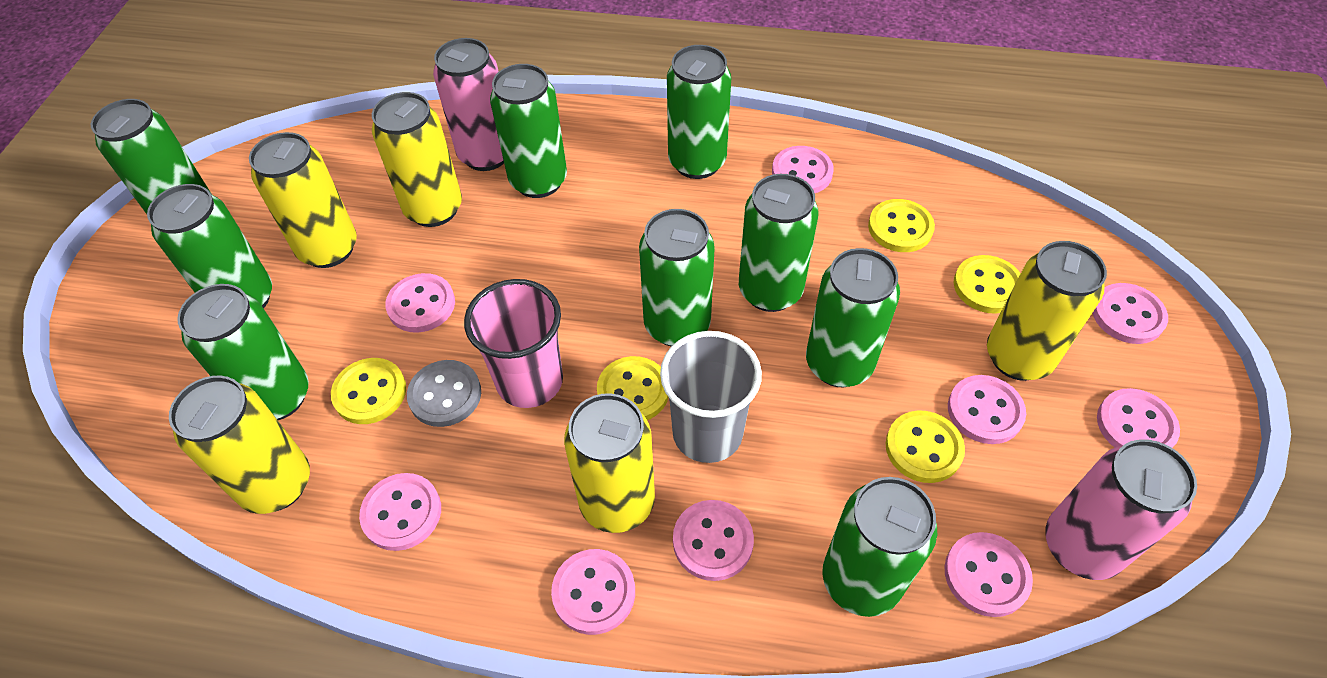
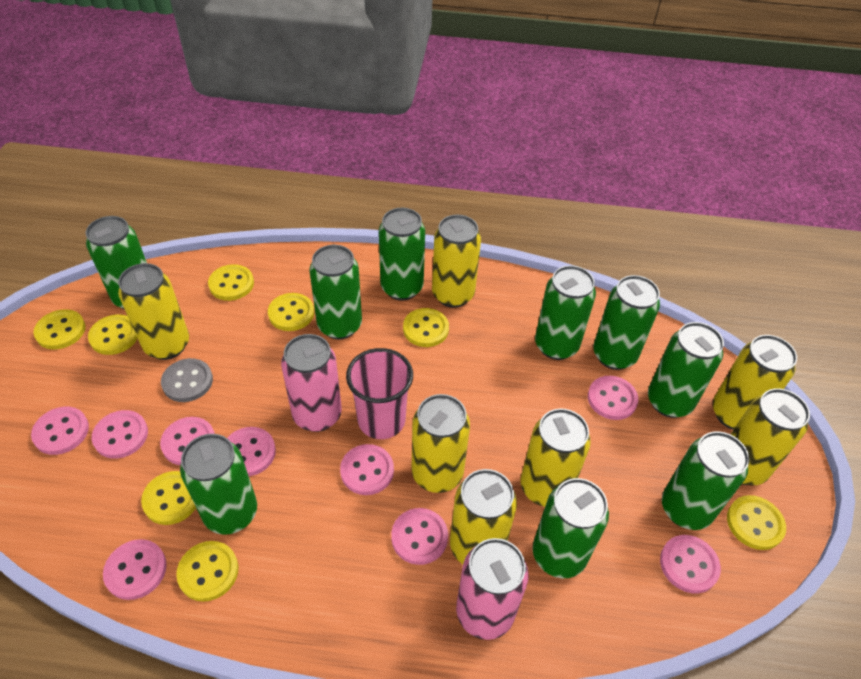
grey cup: 1 -> 0
yellow button: 5 -> 8
yellow can: 5 -> 7

